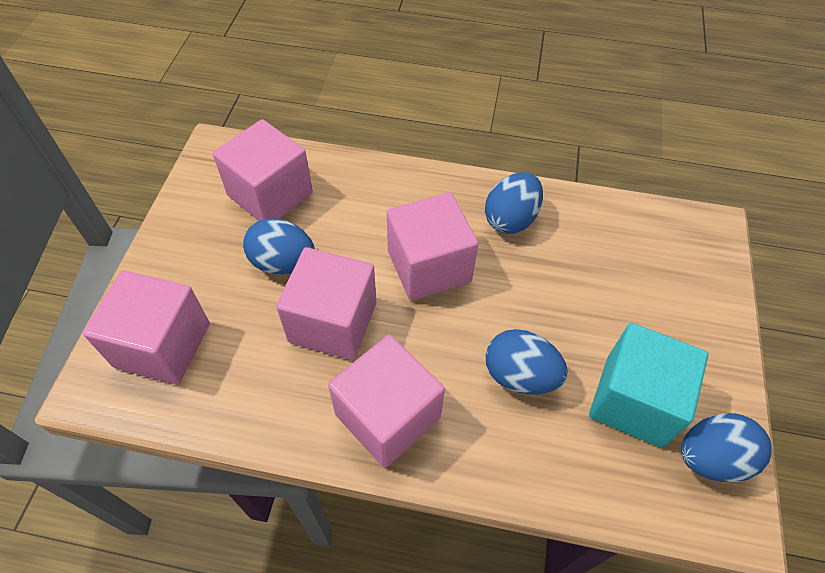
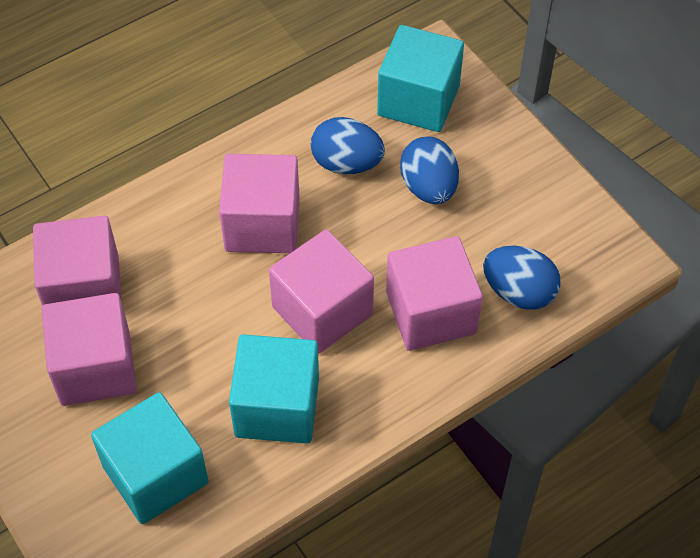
blue egg: 4 -> 3
turquoise cube: 1 -> 3

